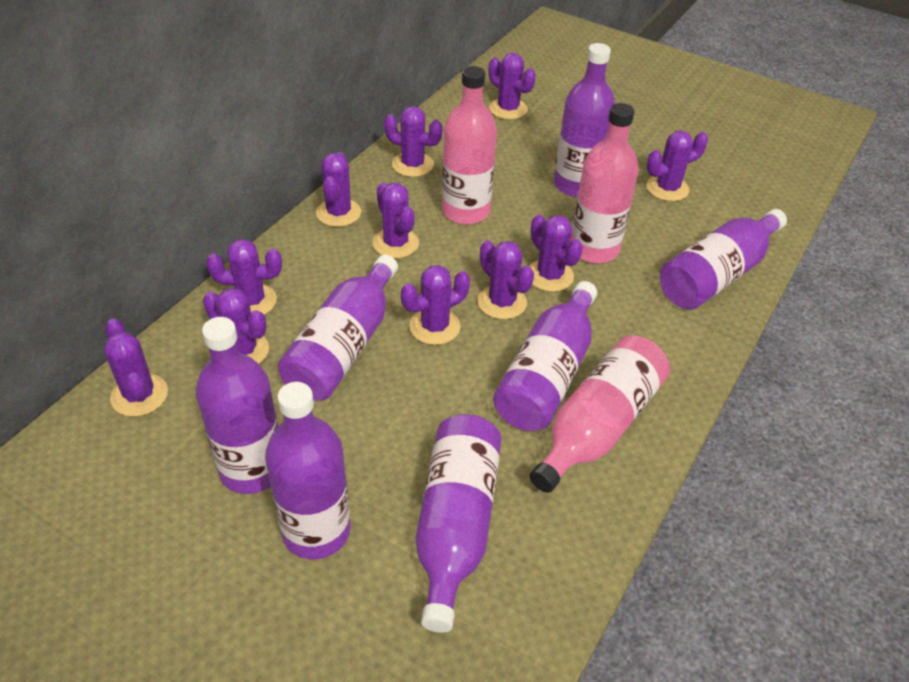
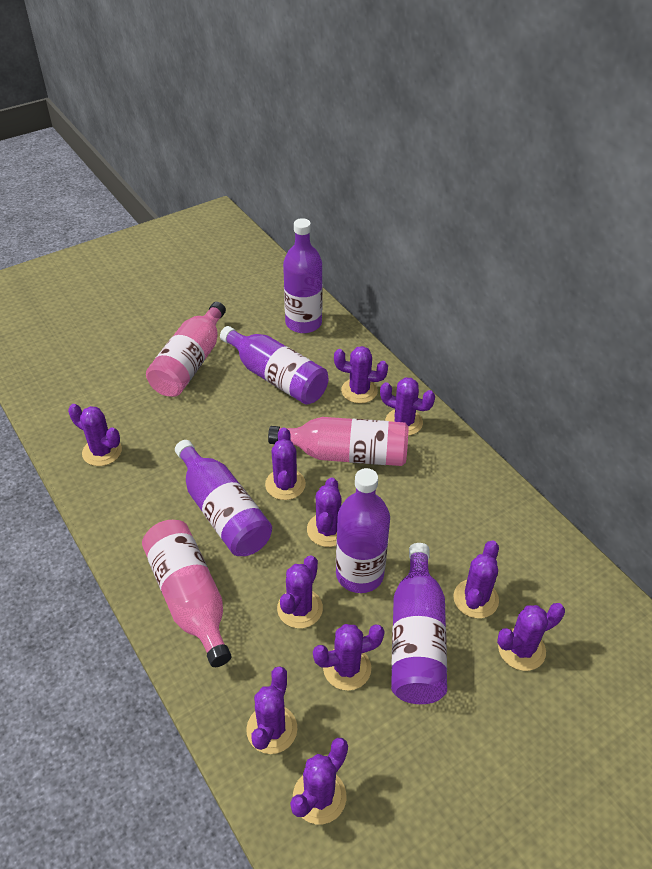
purple bottle: 7 -> 5

